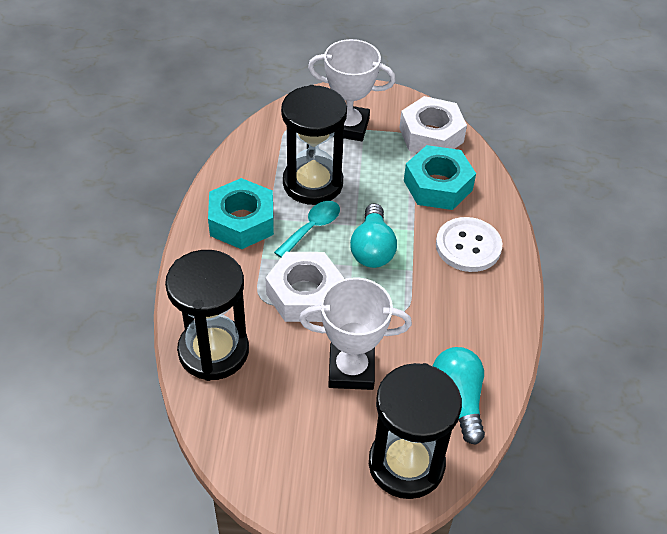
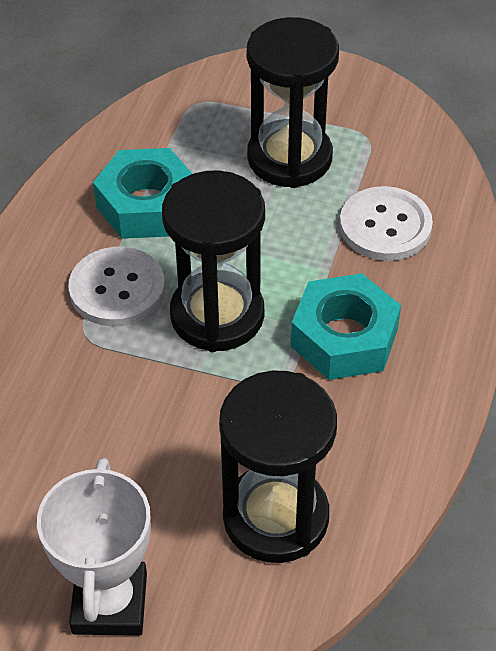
turquoise light bulb: 2 -> 0
turquoise spoon: 1 -> 0
white button: 1 -> 2
white nut: 2 -> 0
white trophy: 2 -> 1

